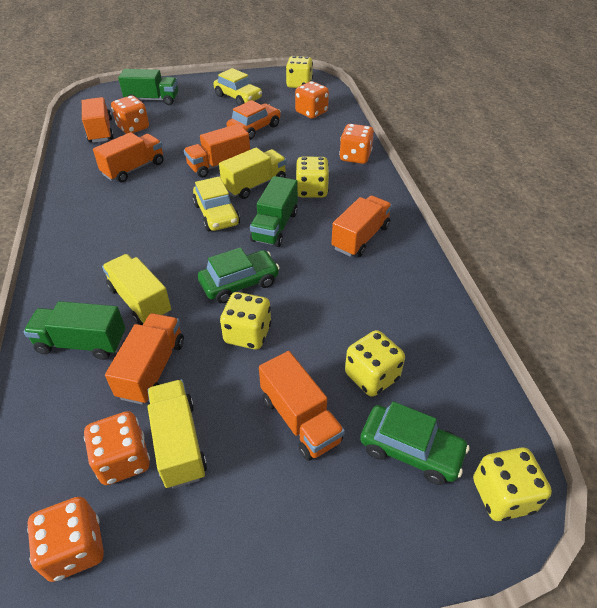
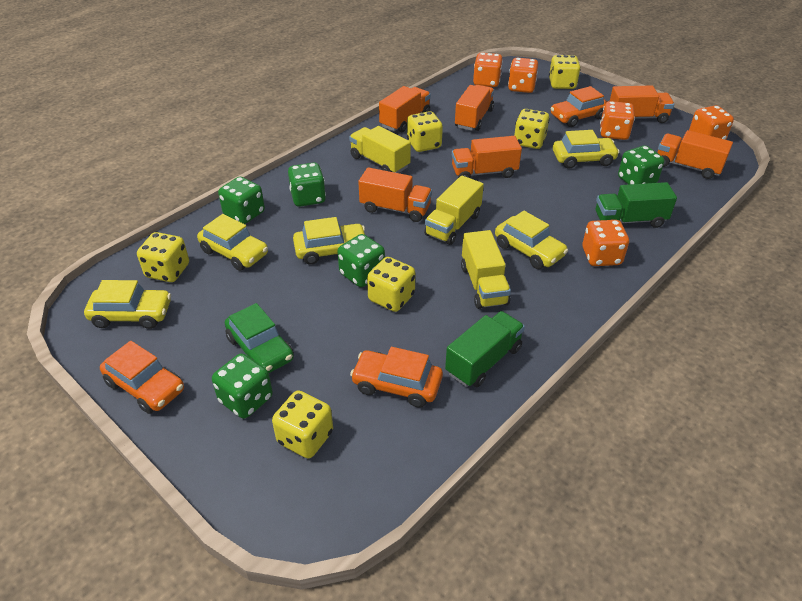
green car: 2 -> 1
green dice: 0 -> 5
green truck: 3 -> 2
orange car: 1 -> 3
yellow car: 2 -> 5
yellow dice: 5 -> 6

